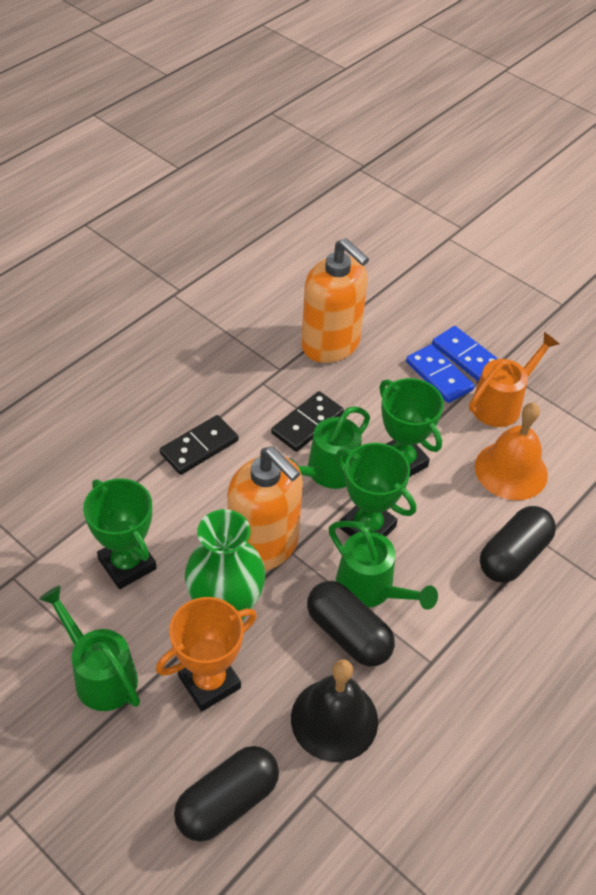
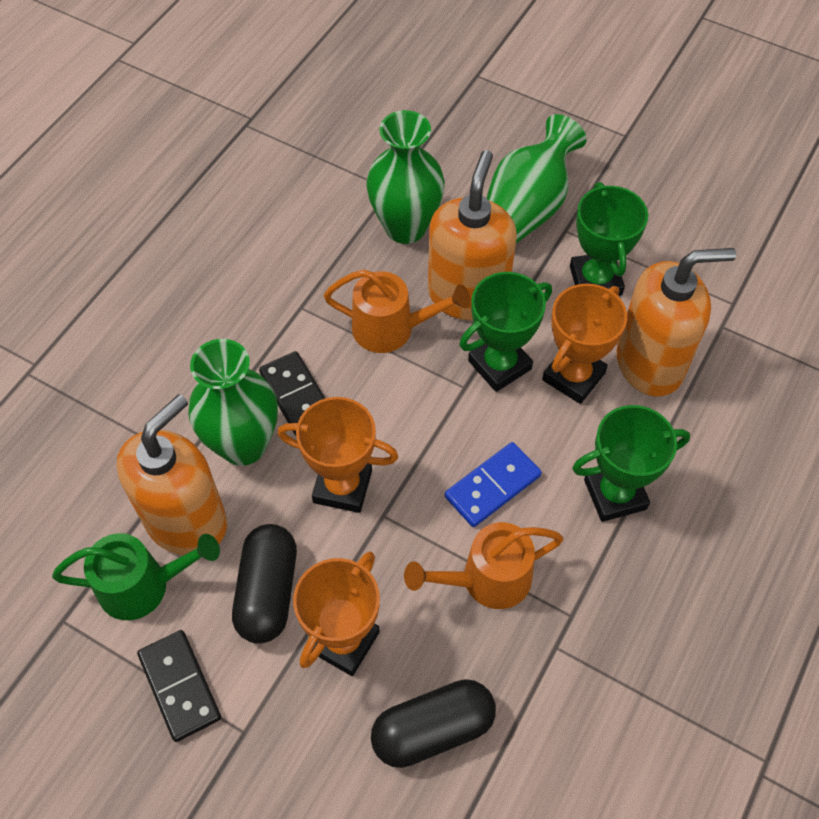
black bell: 1 -> 0
black capsule: 3 -> 2
blue domino: 2 -> 1
green vase: 1 -> 3
green watering can: 3 -> 1
orange bell: 1 -> 0
orange soap dispenser: 2 -> 3
orange trophy: 1 -> 3
orange watering can: 1 -> 2

